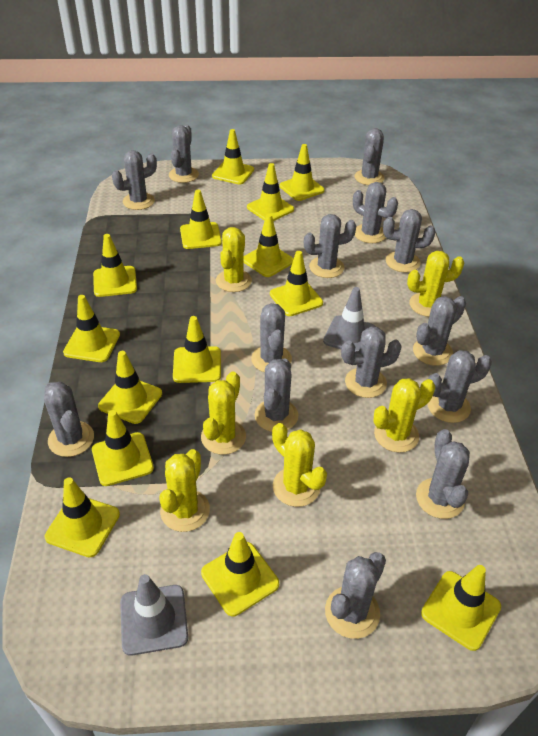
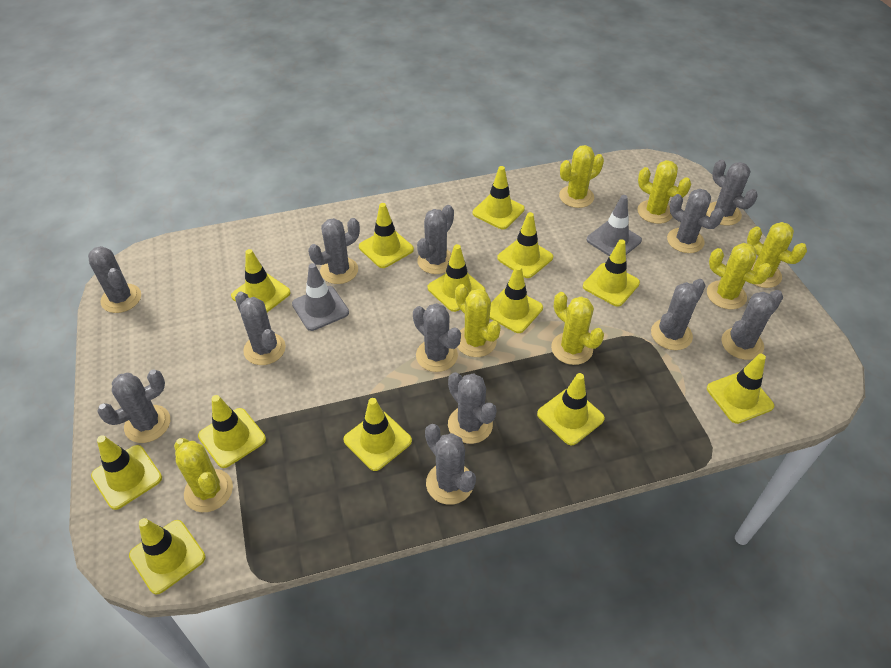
grey cactus: 14 -> 12
yellow cactus: 6 -> 7
yellow traffic cone: 14 -> 13

